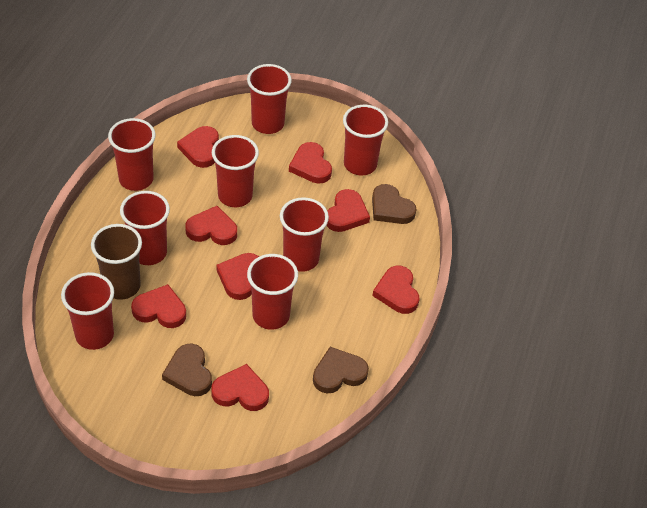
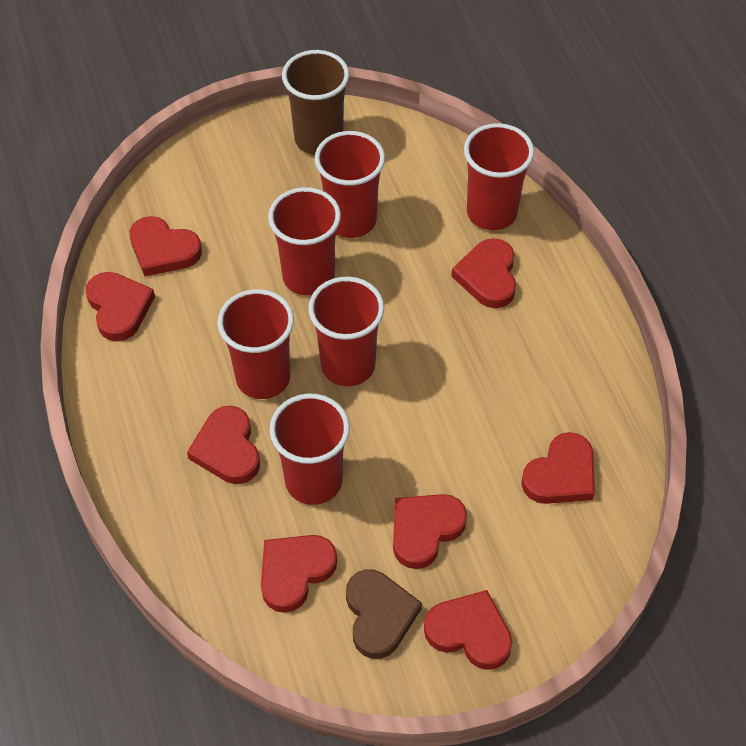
brown heart: 3 -> 1
red cup: 8 -> 6

